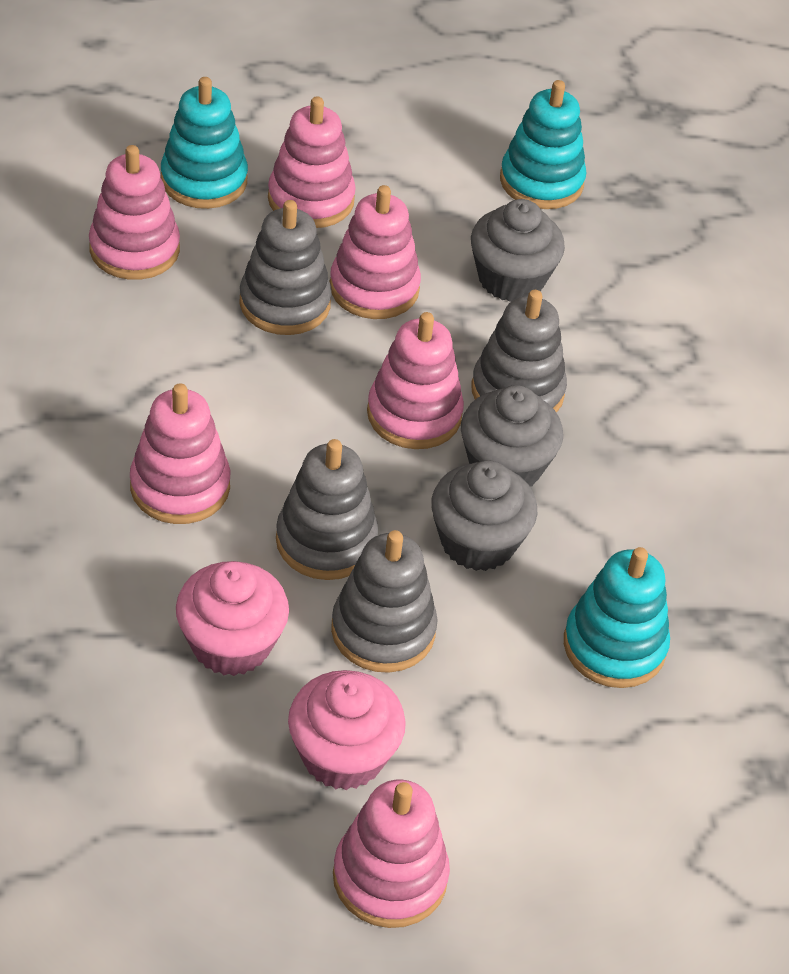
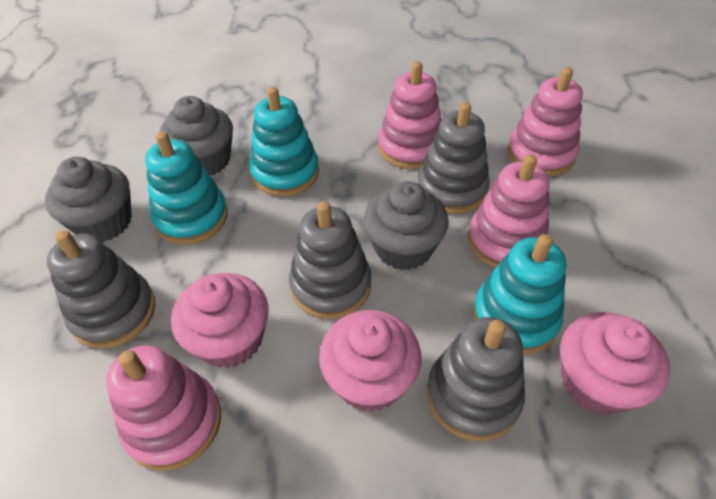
pink cupcake: 2 -> 3
pink stacking toy: 6 -> 4

